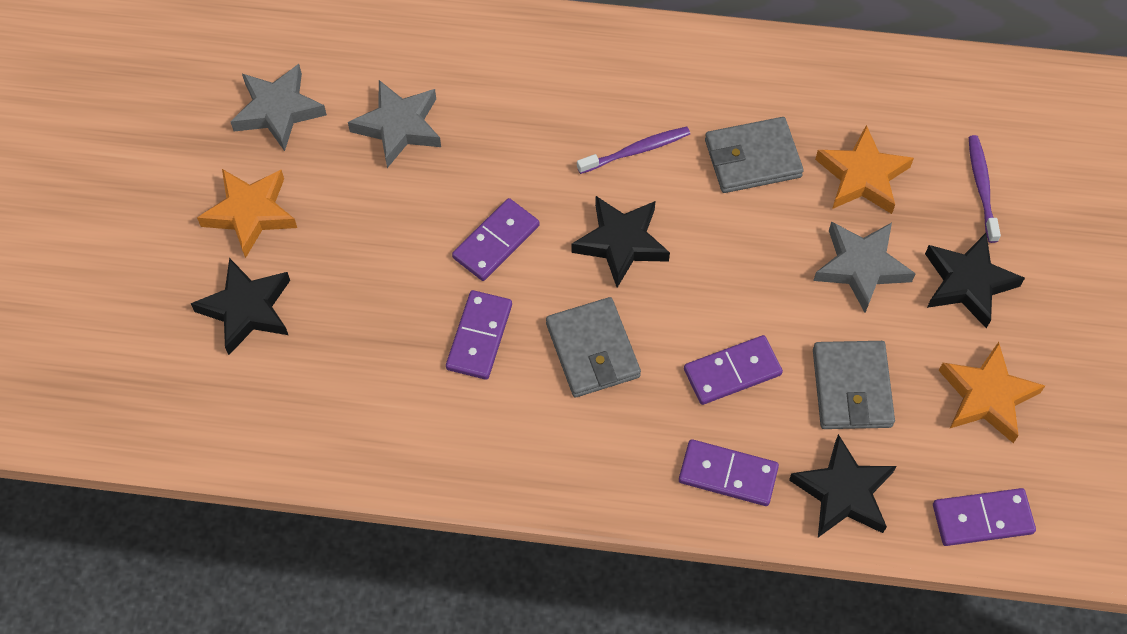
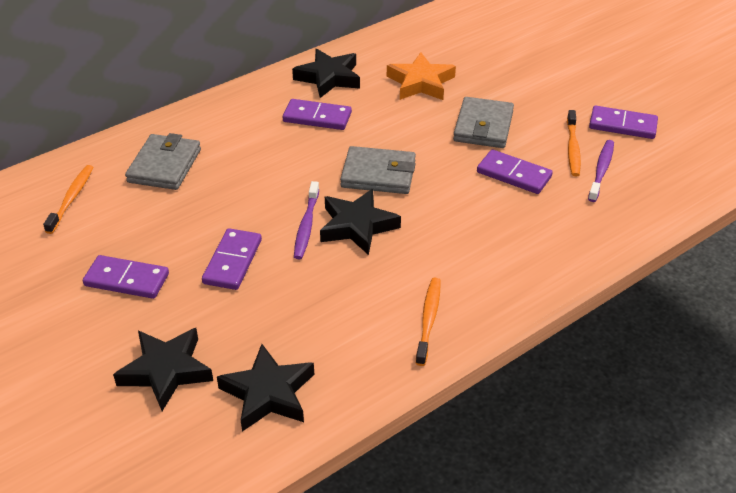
grey star: 3 -> 0
orange star: 3 -> 1
orange toothbrush: 0 -> 3

